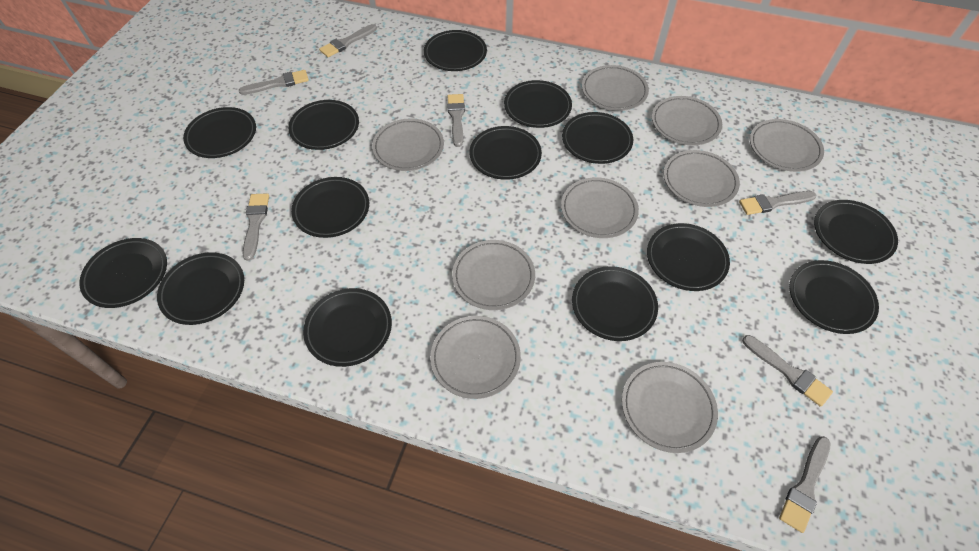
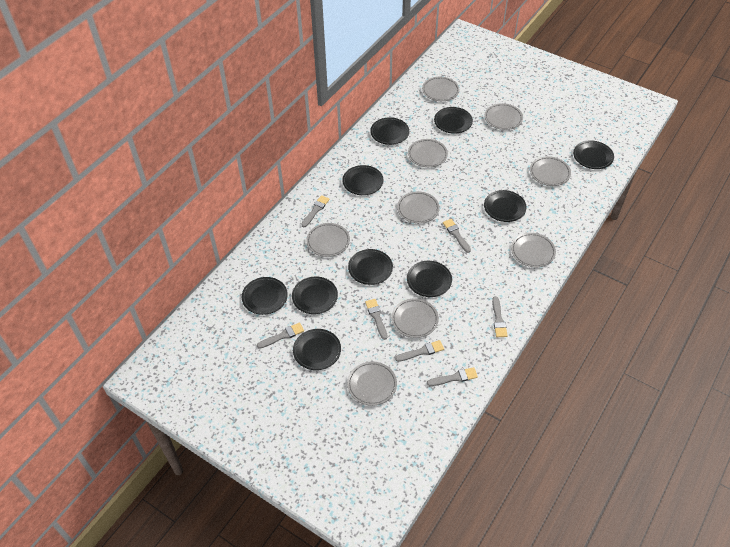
black plate: 14 -> 10

